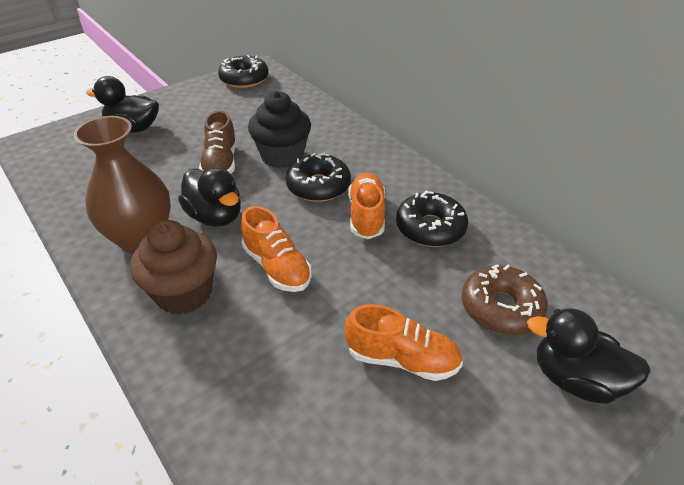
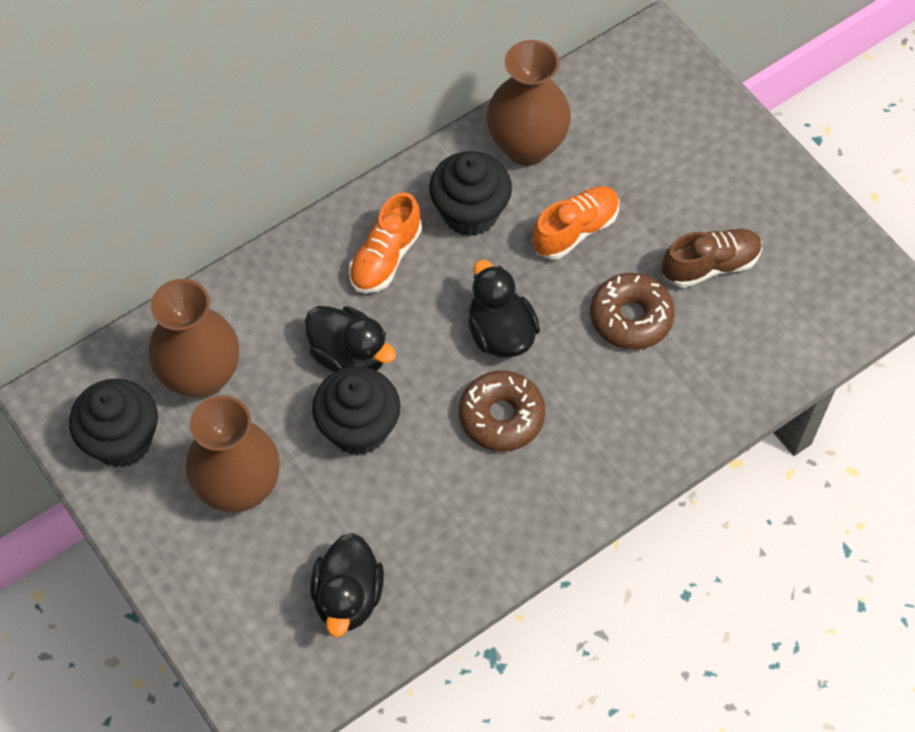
black cupcake: 1 -> 3
black donut: 3 -> 0
brown cupcake: 1 -> 0
brown donut: 1 -> 2
brown vase: 1 -> 3
orange shoe: 3 -> 2

